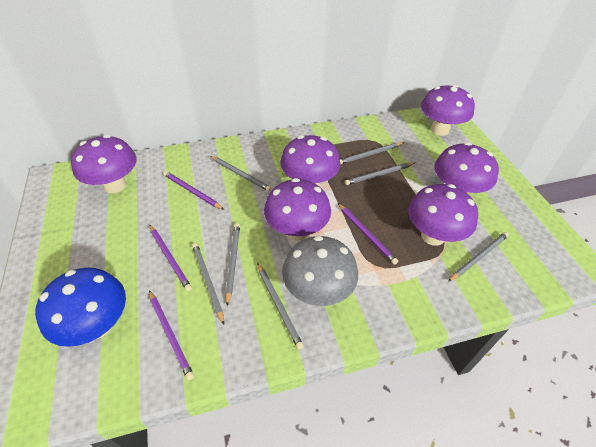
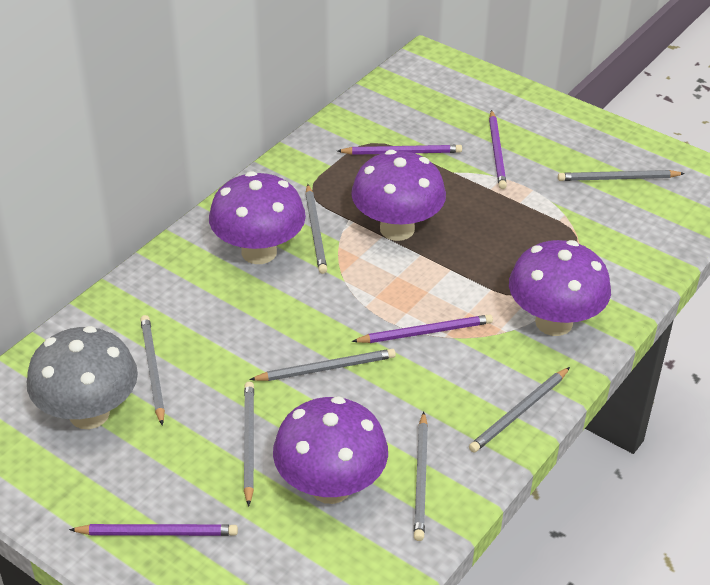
blue mushroom: 1 -> 0
purple mushroom: 6 -> 4

